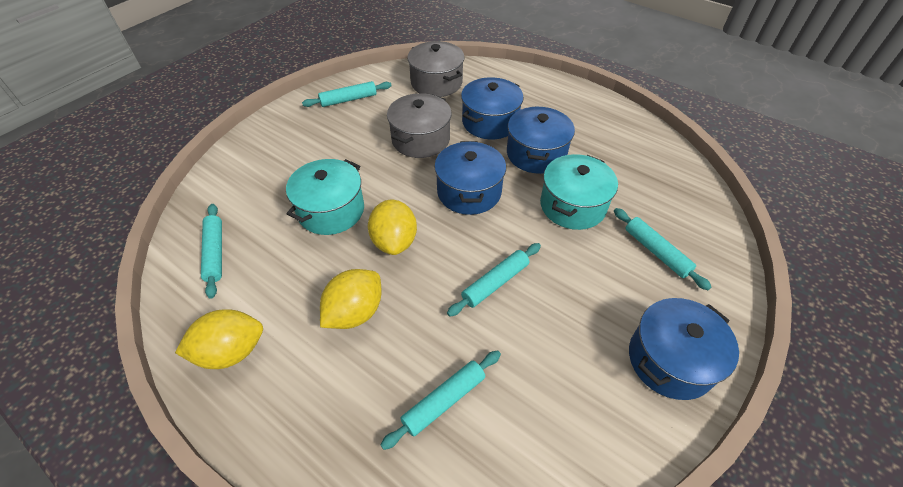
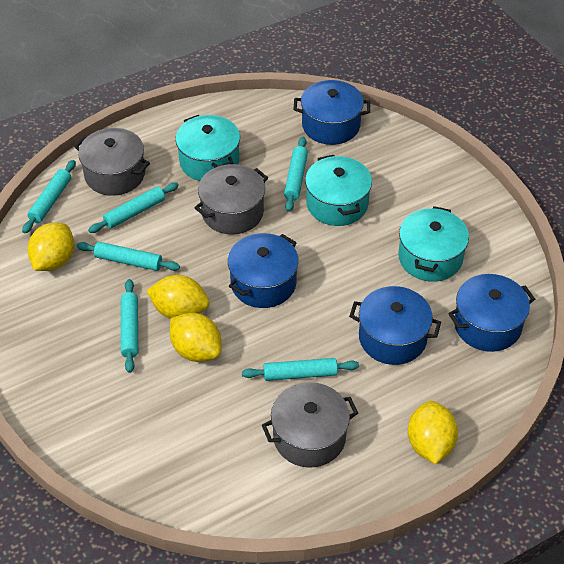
grey pot: 2 -> 3
turquoise pot: 2 -> 3
turquoise rolling pin: 5 -> 6
yellow lemon: 3 -> 4

